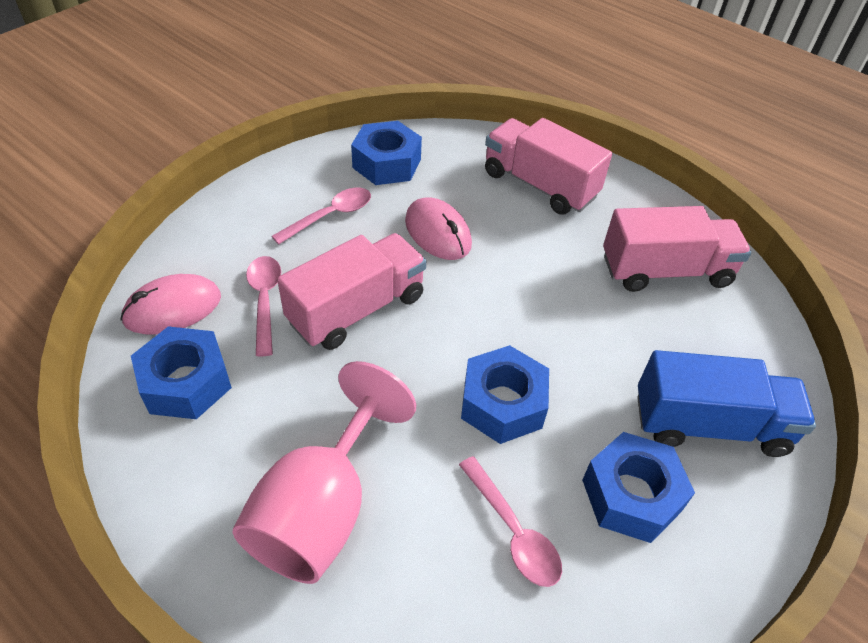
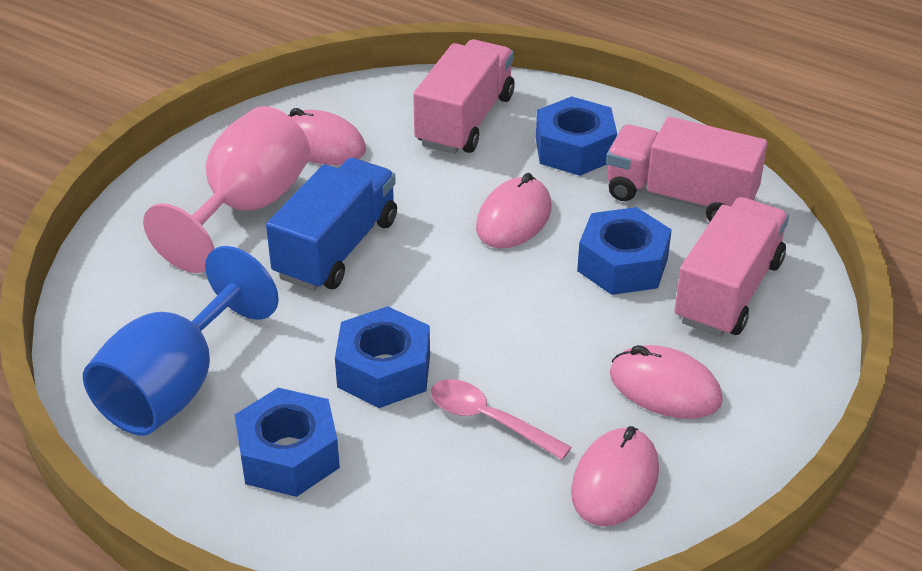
blue goblet: 0 -> 1
pink mouse: 2 -> 4
pink spoon: 3 -> 1

